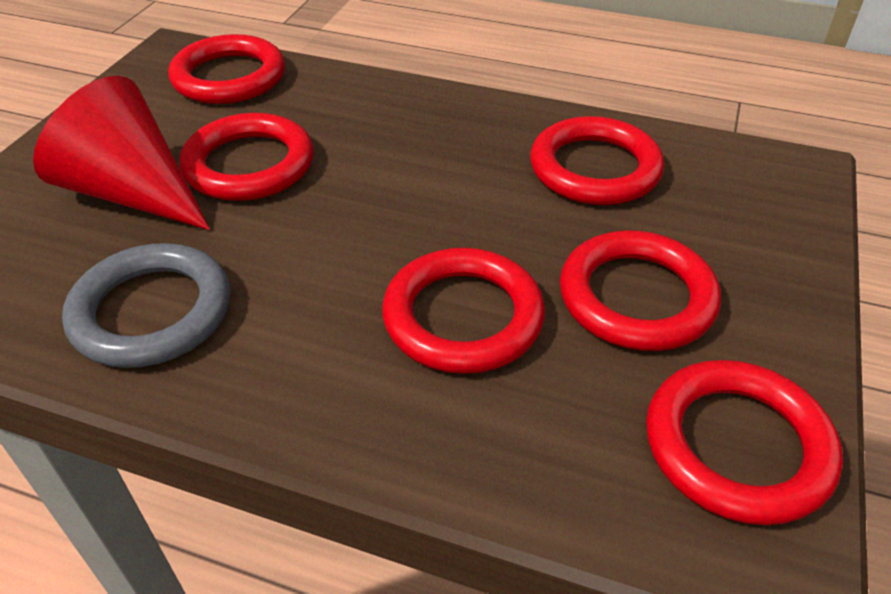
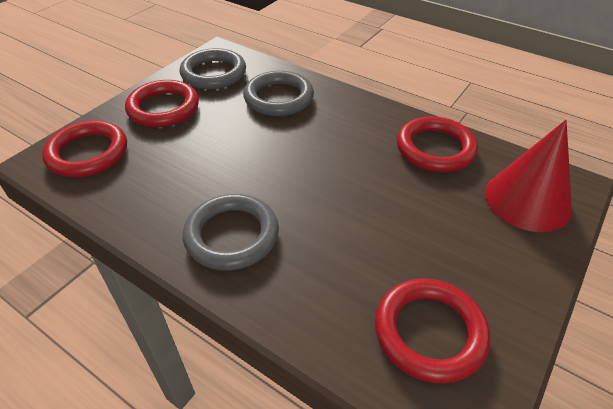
grey ring: 1 -> 3
red ring: 6 -> 4

